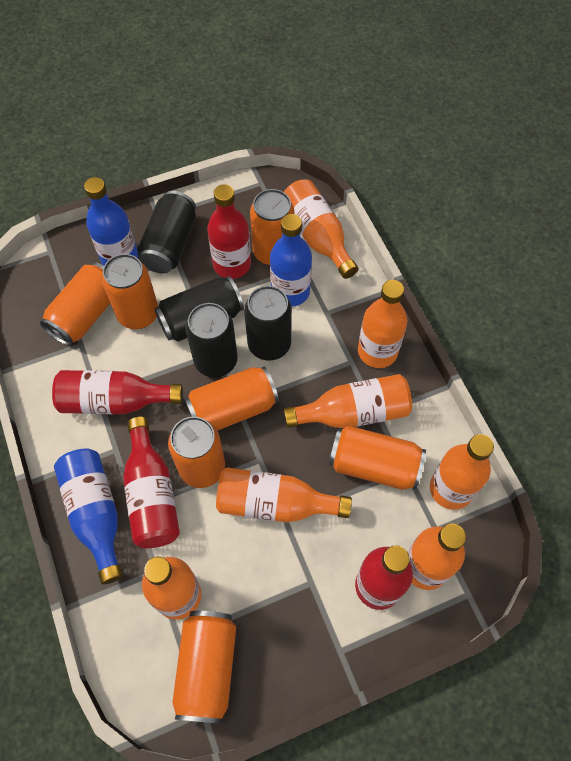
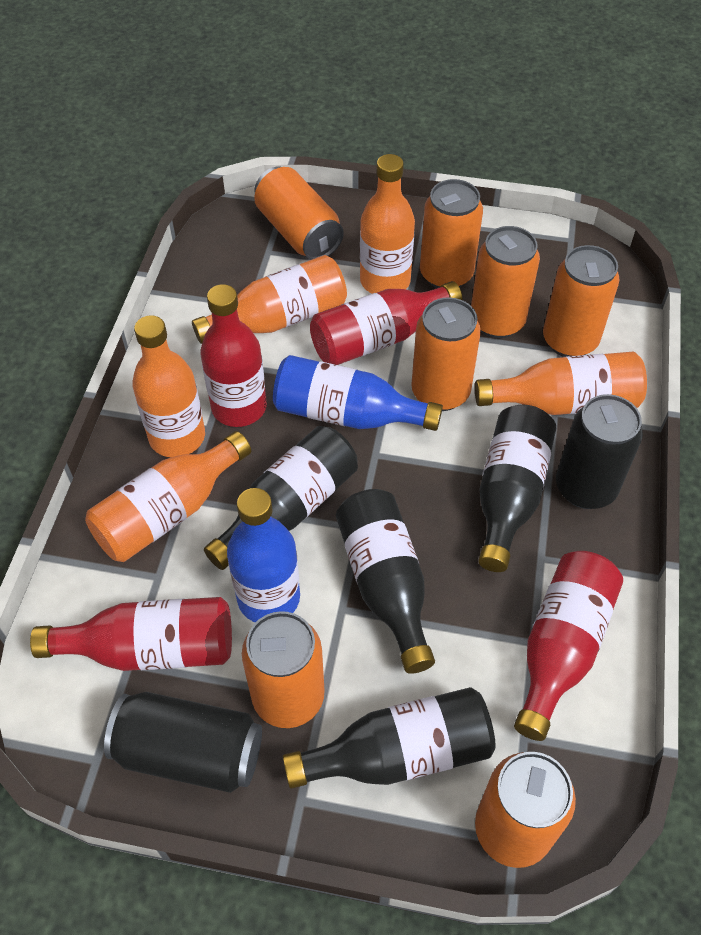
black bottle: 0 -> 4
black can: 4 -> 2
blue bottle: 3 -> 2
orange bottle: 7 -> 5

